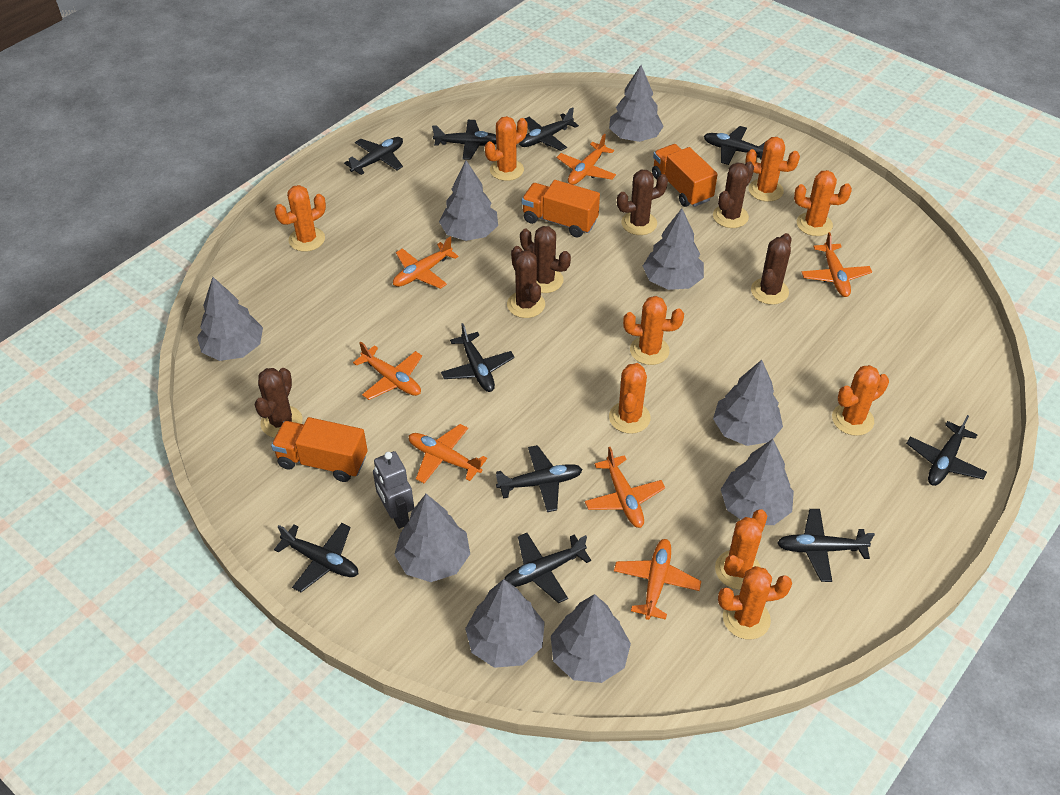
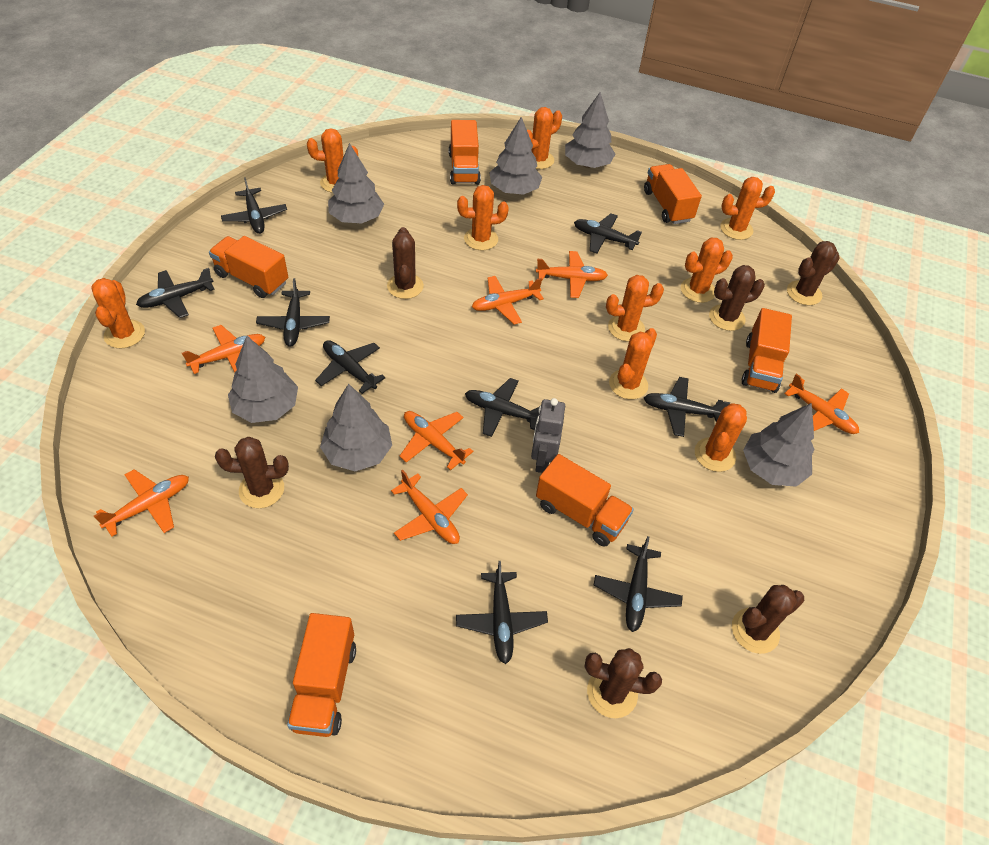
black plane: 10 -> 9
grey tree: 9 -> 6
orange truck: 3 -> 6

